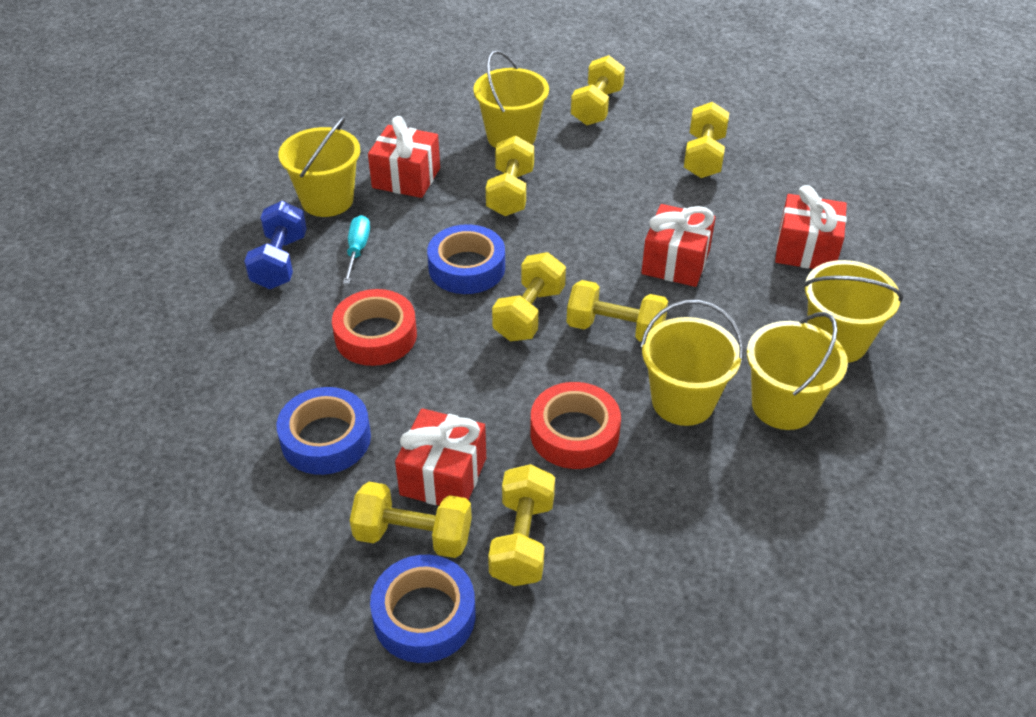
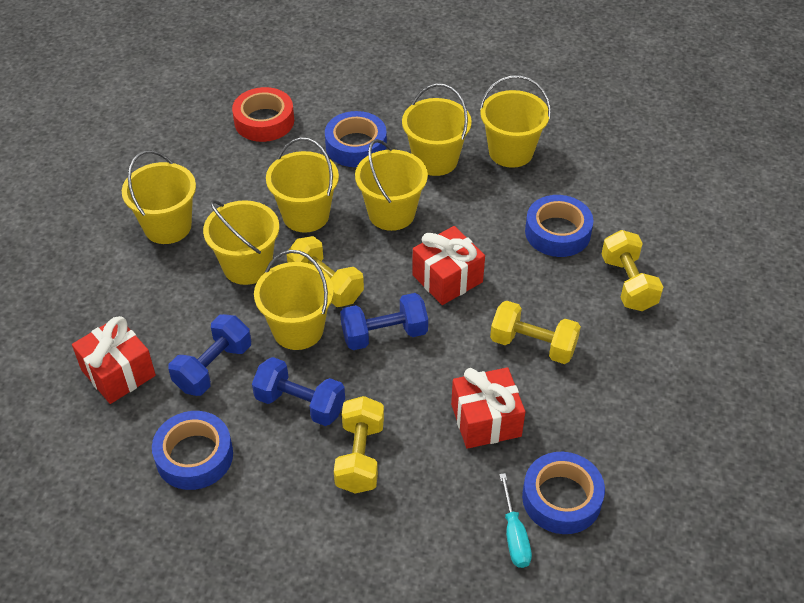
blue dumbbell: 1 -> 3
blue tape: 3 -> 4
red gift: 4 -> 3
red tape: 2 -> 1
yellow bucket: 5 -> 7
yellow dumbbell: 7 -> 4

